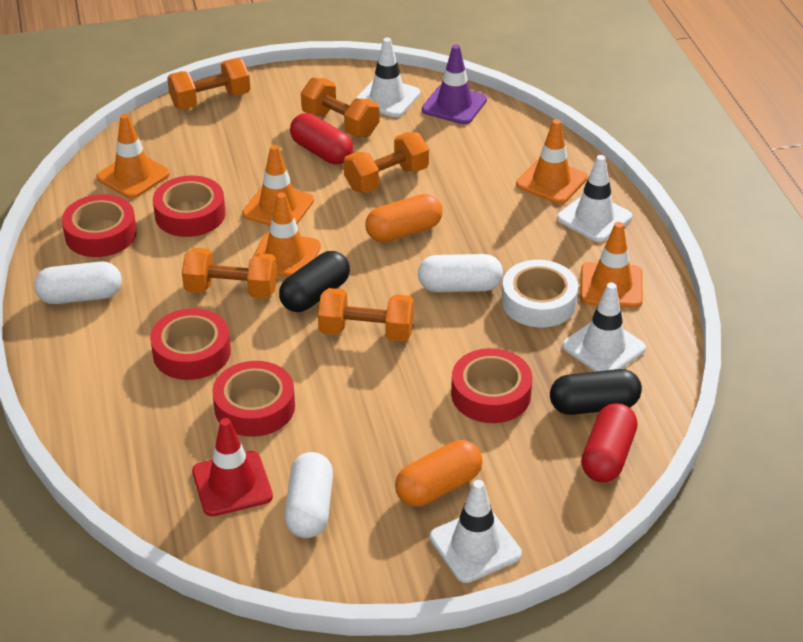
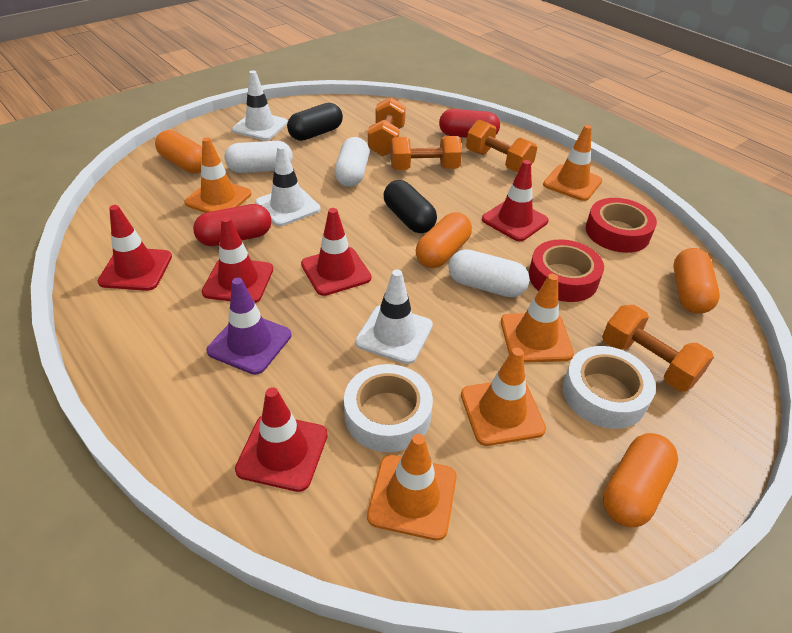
orange capsule: 2 -> 4
orange dumbbell: 5 -> 4
red tape: 5 -> 2
red traffic cone: 1 -> 5
white tape: 1 -> 2
white traffic cone: 4 -> 3

